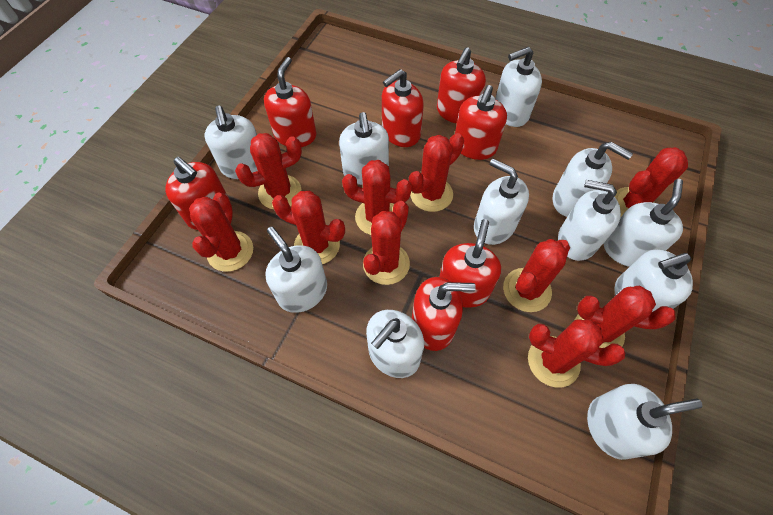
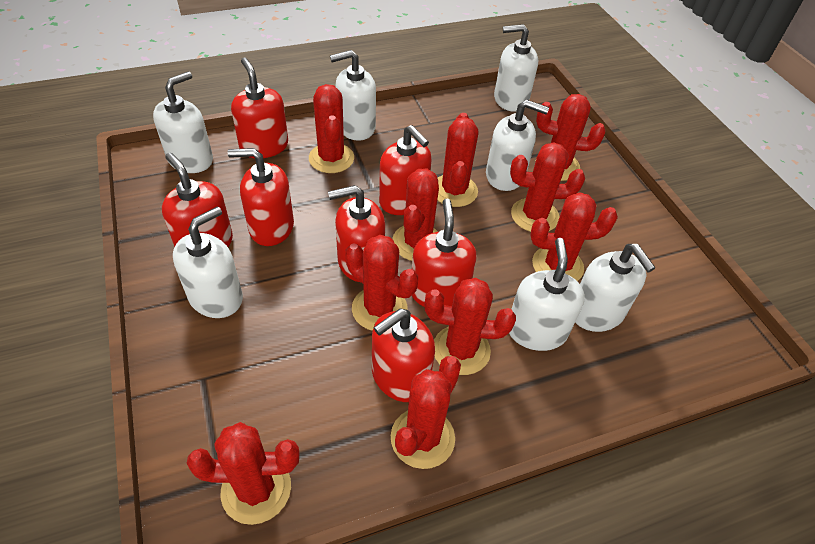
white soap dispenser: 11 -> 7

